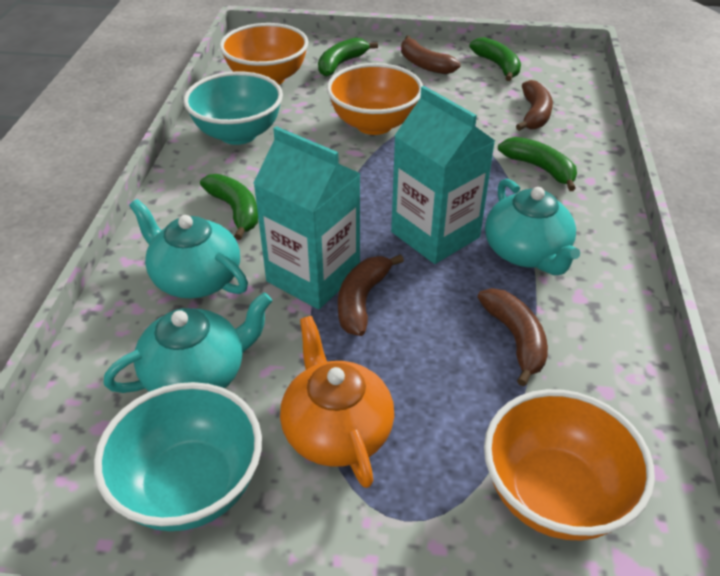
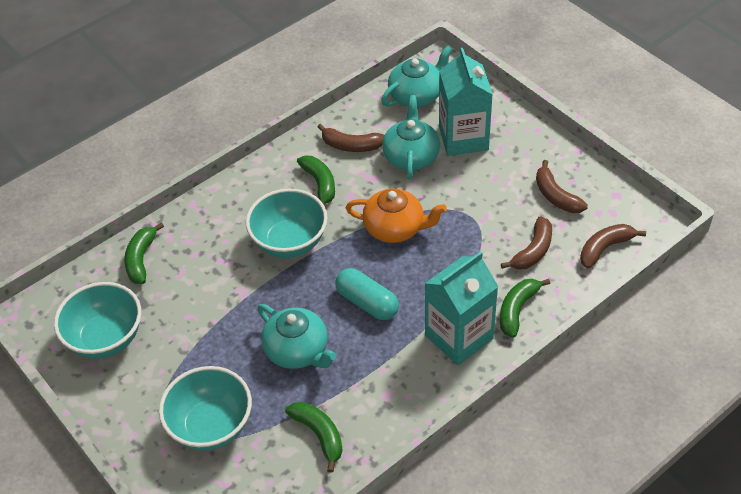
orange bowl: 3 -> 0
turquoise bowl: 2 -> 3
turquoise capsule: 0 -> 1

